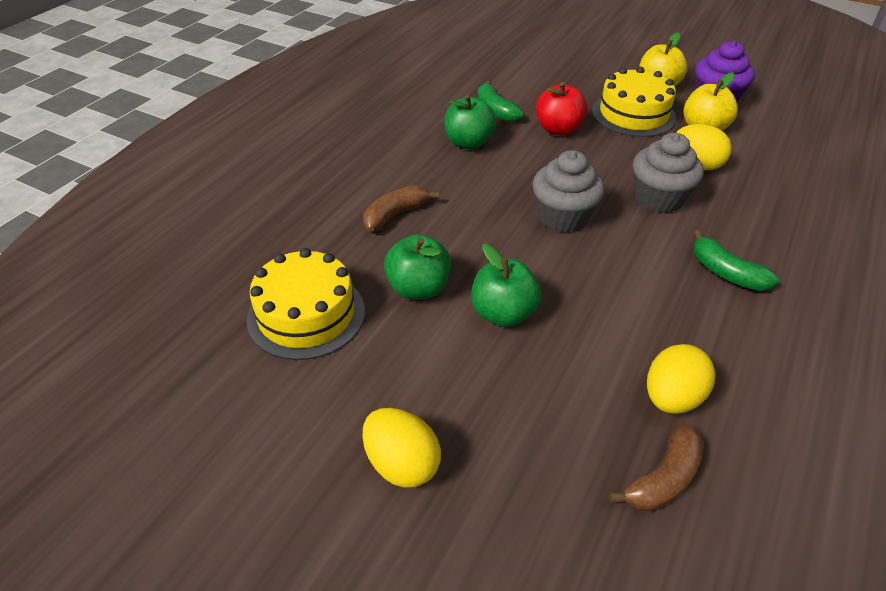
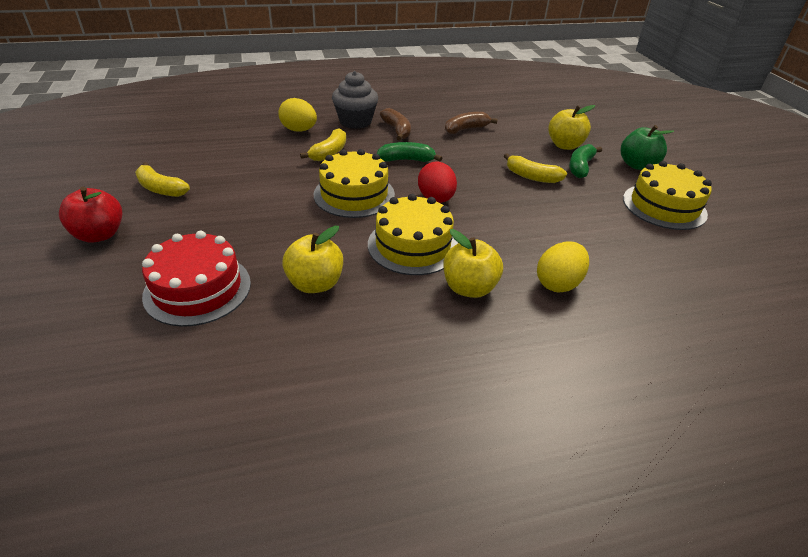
green apple: 3 -> 1
grey cupcake: 2 -> 1
purple cupcake: 1 -> 0
red cake: 0 -> 1
red egg: 0 -> 1
yellow apple: 2 -> 3
yellow banana: 0 -> 3
yellow cake: 2 -> 3
yellow egg: 3 -> 2

